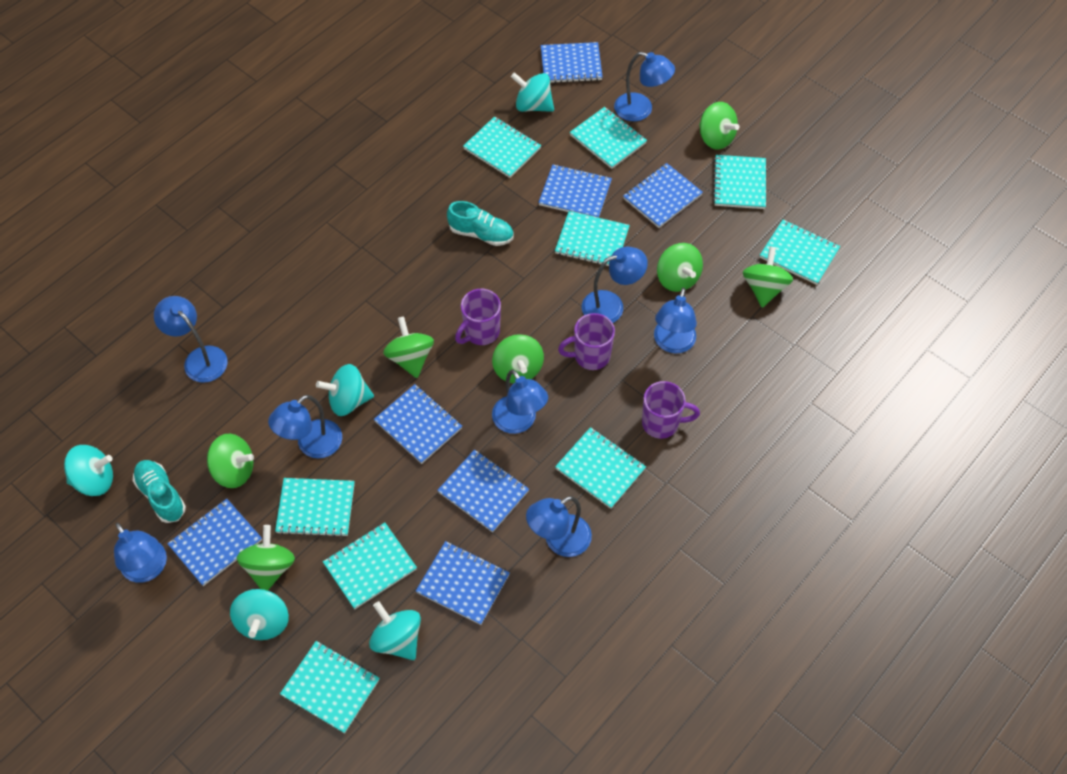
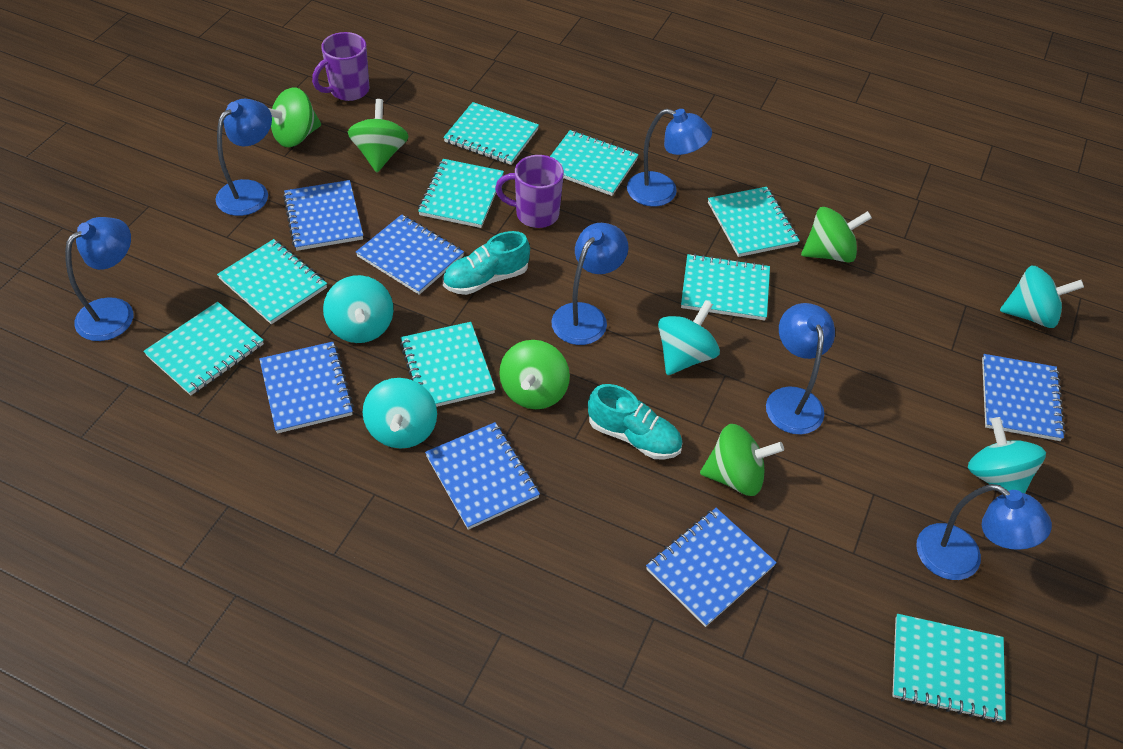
blue lamp: 8 -> 6
blue notebook: 7 -> 6
green spinning top: 7 -> 5
purple mug: 3 -> 2

